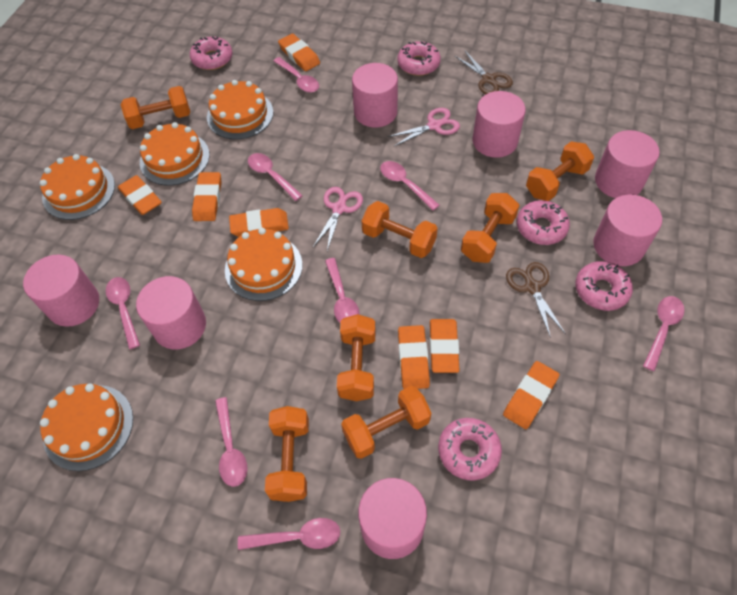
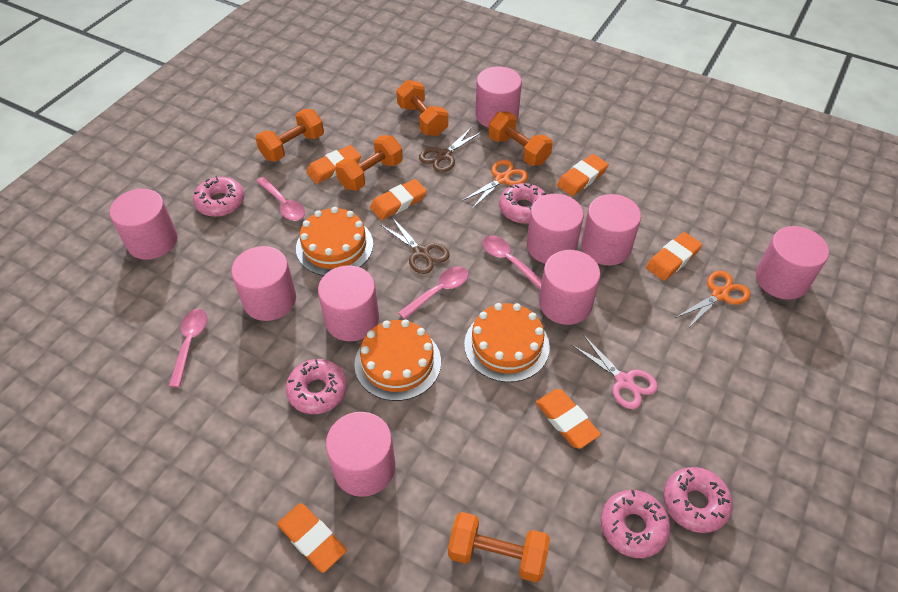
orange cake: 5 -> 3
orange dumbbell: 7 -> 5
orange eraser: 7 -> 6
orange scissors: 0 -> 2
pink cylinder: 7 -> 9
pink scissors: 2 -> 1
pink spoon: 8 -> 4

